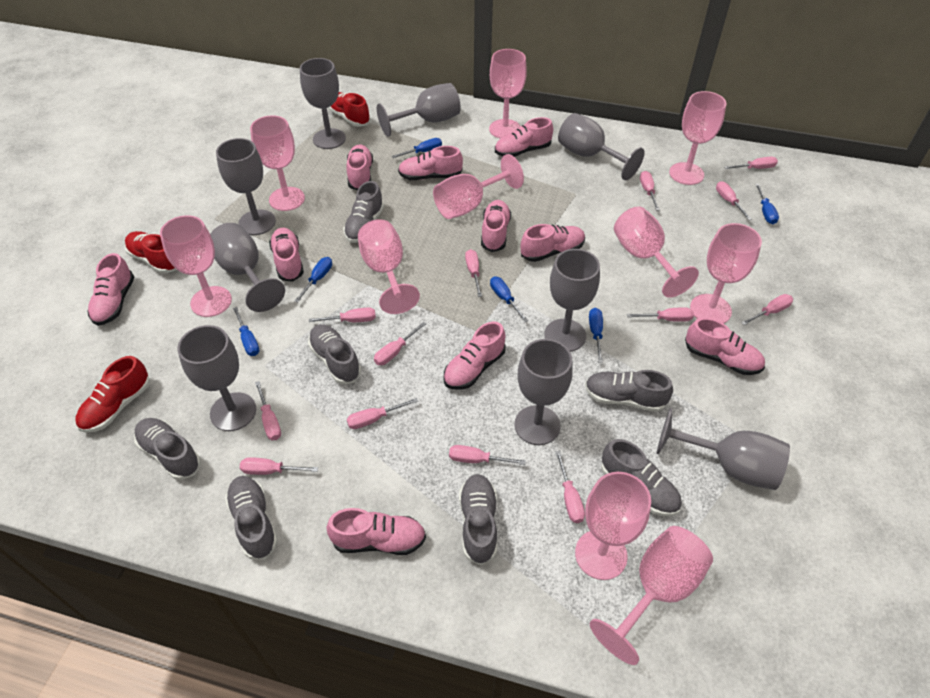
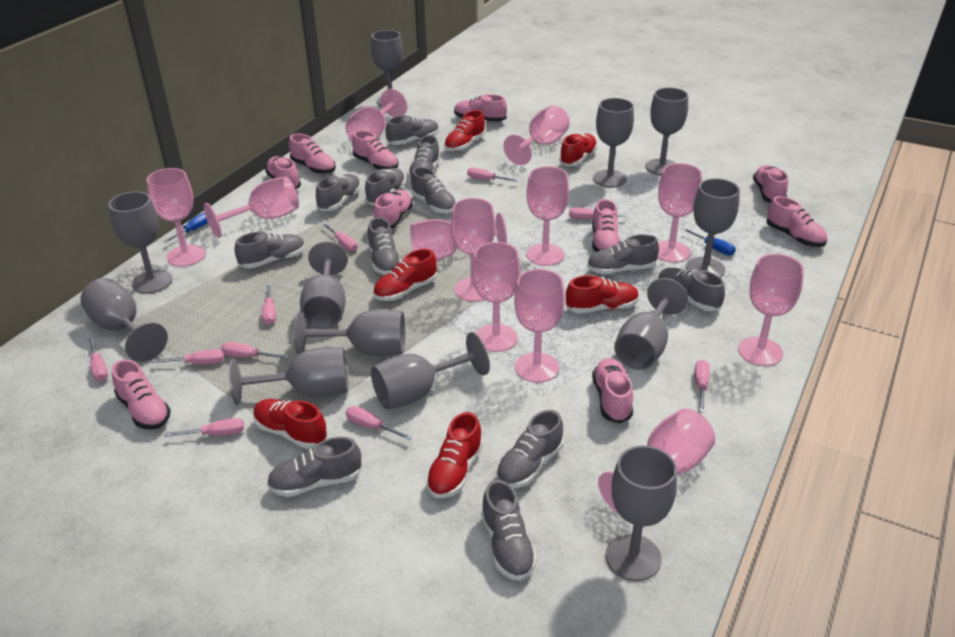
blue screwdriver: 6 -> 2
grey goblet: 9 -> 12
grey shoe: 7 -> 12
pink goblet: 10 -> 12
pink screwdriver: 13 -> 10
red shoe: 3 -> 6

